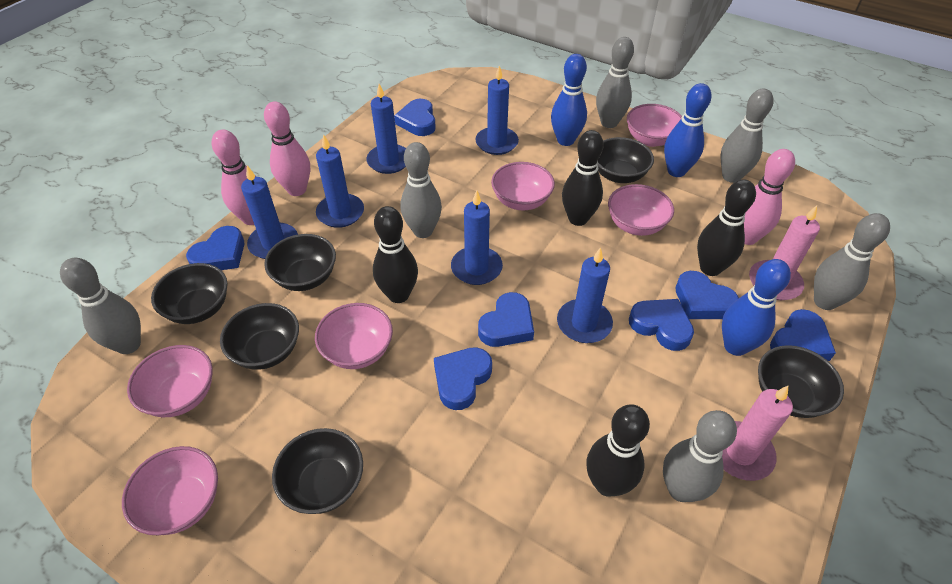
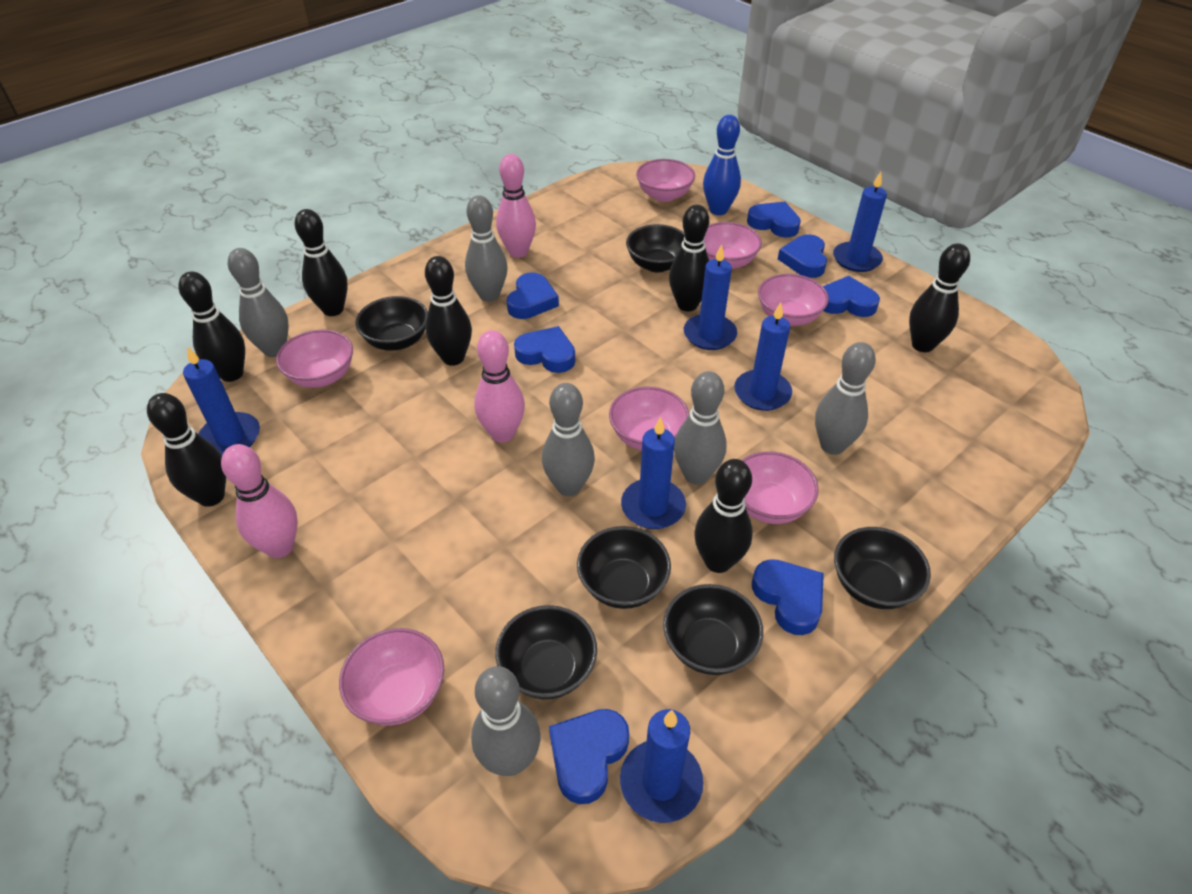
black bowling pin: 4 -> 7
blue bowling pin: 3 -> 1
pink bowl: 6 -> 7
pink candle: 2 -> 0

